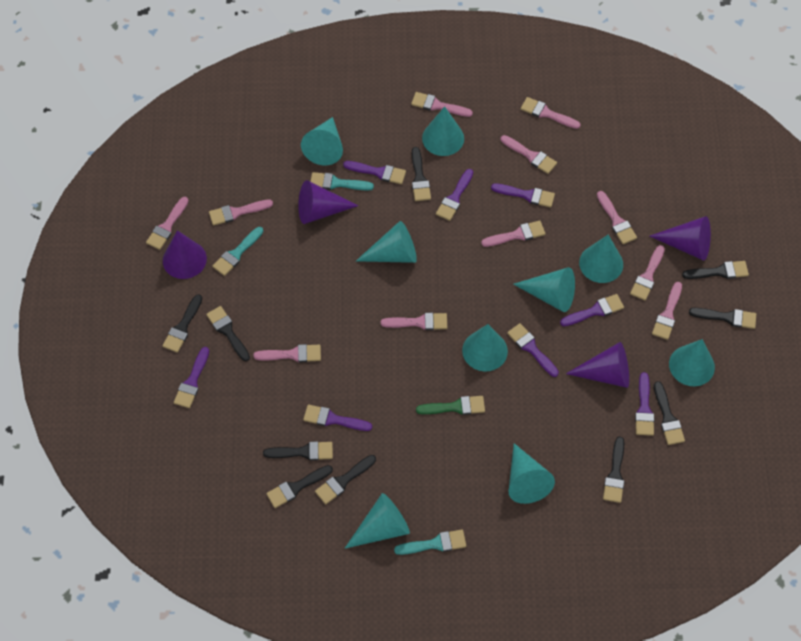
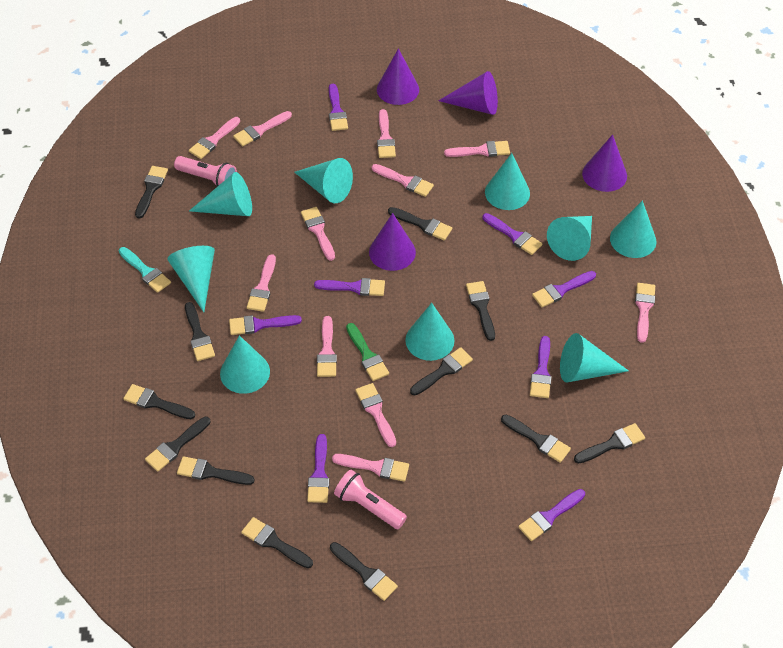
black brush: 10 -> 12
pink flashlight: 0 -> 2
turquoise brush: 3 -> 1

